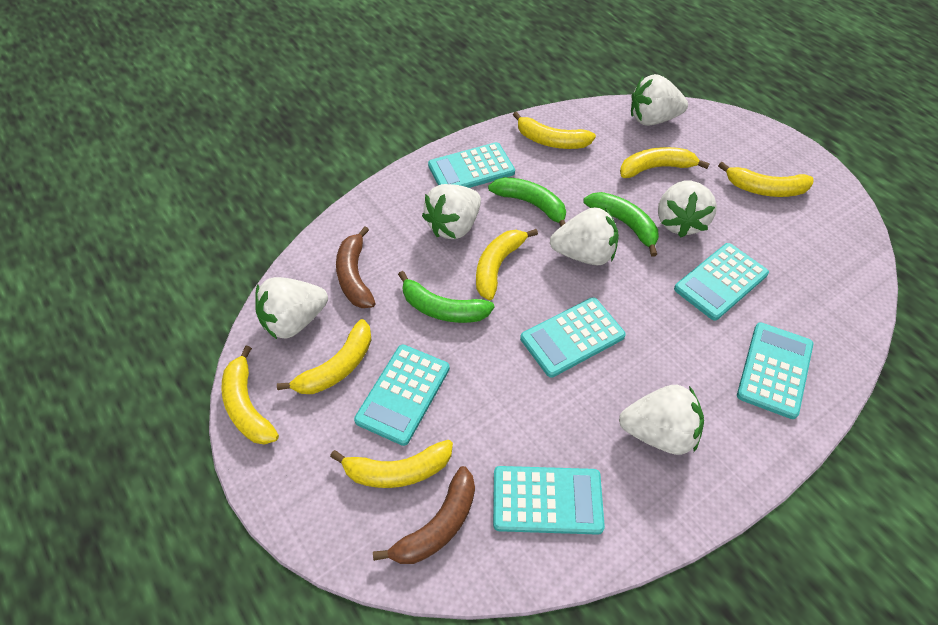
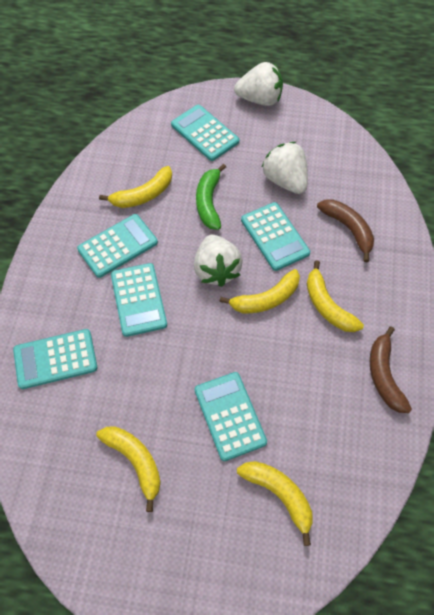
green banana: 3 -> 1
white strawberry: 6 -> 3
yellow banana: 7 -> 5

